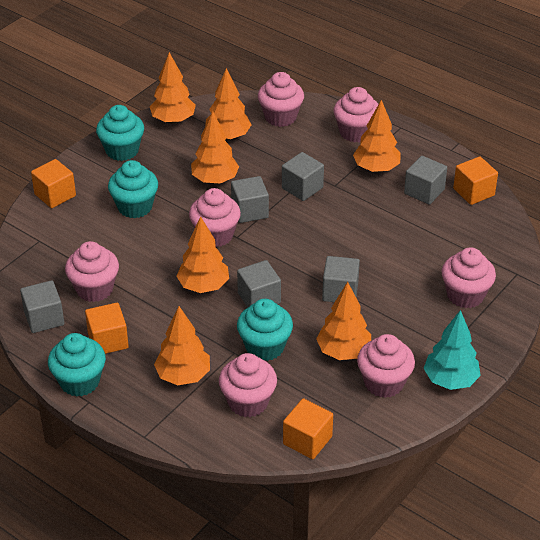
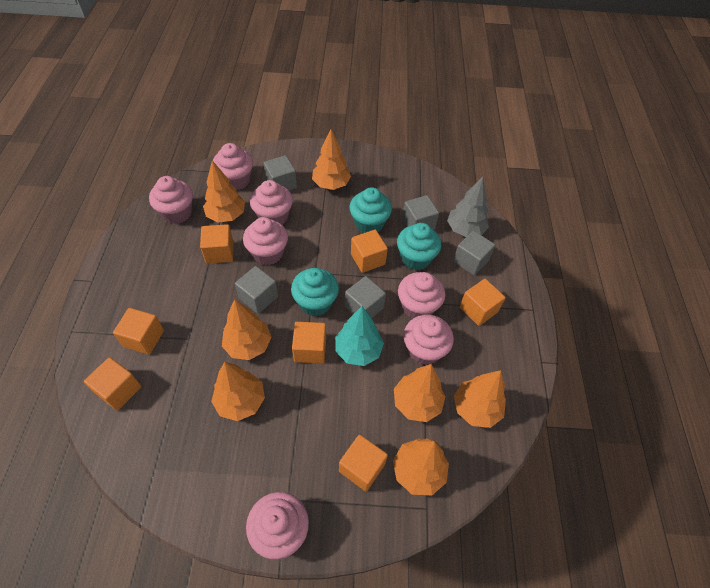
grey cube: 6 -> 5
grey tree: 0 -> 1
orange cube: 4 -> 7
turquoise cupcake: 4 -> 3

